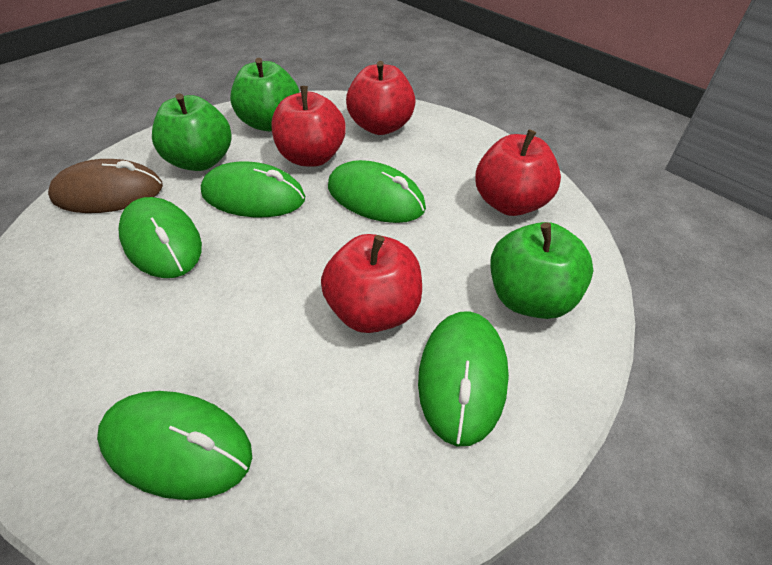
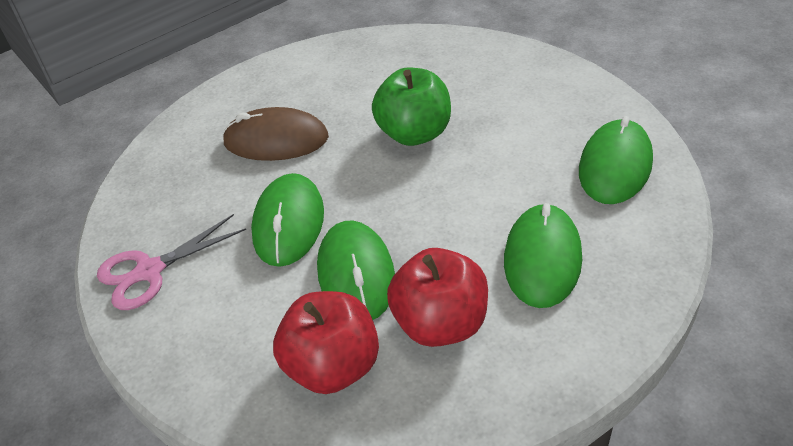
green apple: 3 -> 1
green mouse: 5 -> 4
pink scissors: 0 -> 1
red apple: 4 -> 2

